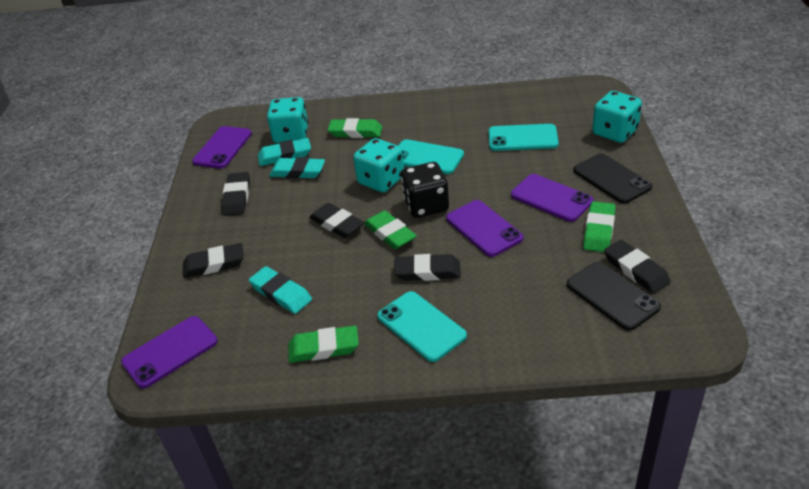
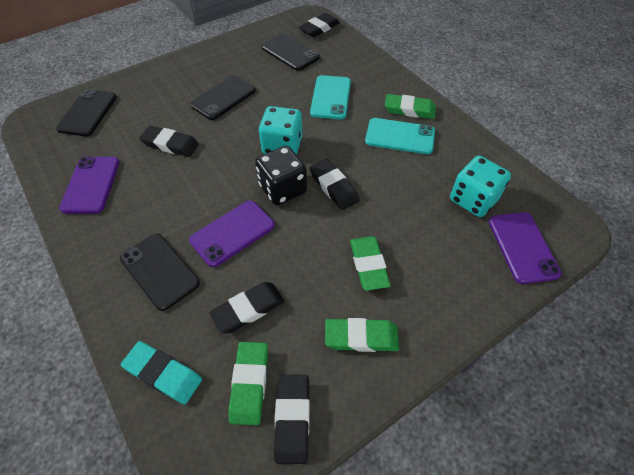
black phone: 2 -> 4
purple phone: 4 -> 3
turquoise dice: 3 -> 2
turquoise eraser: 3 -> 1
turquoise phone: 3 -> 2

